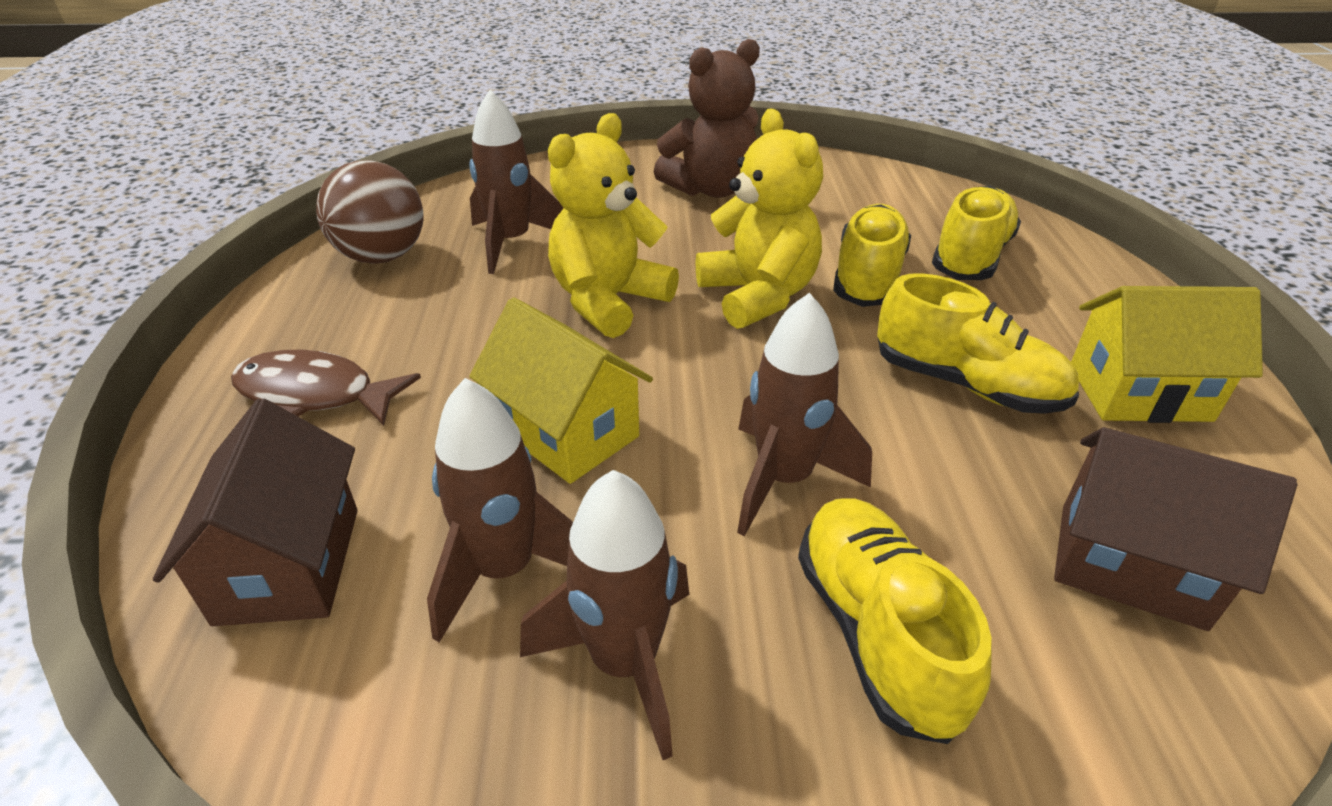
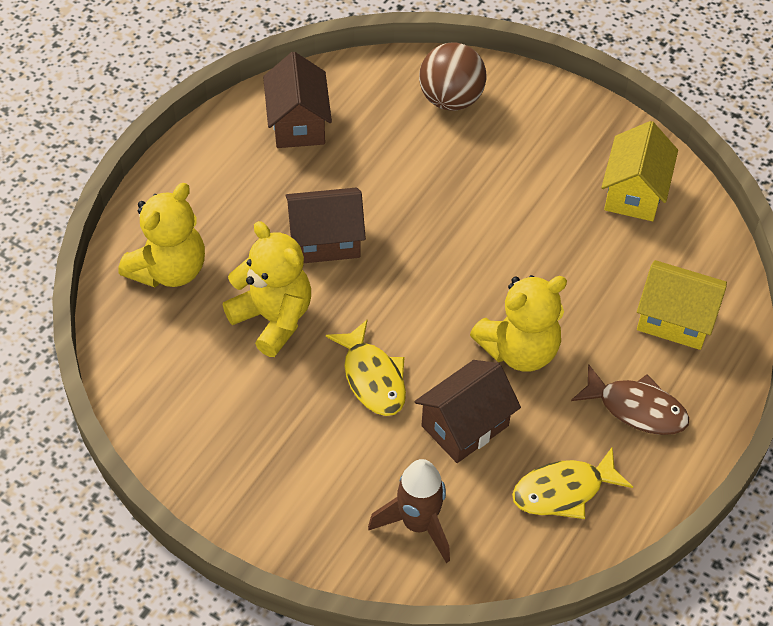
brown house: 2 -> 3
brown rocket: 4 -> 1
brown teddy bear: 1 -> 0
yellow fish: 0 -> 2
yellow shoe: 4 -> 0
yellow teddy bear: 2 -> 3

